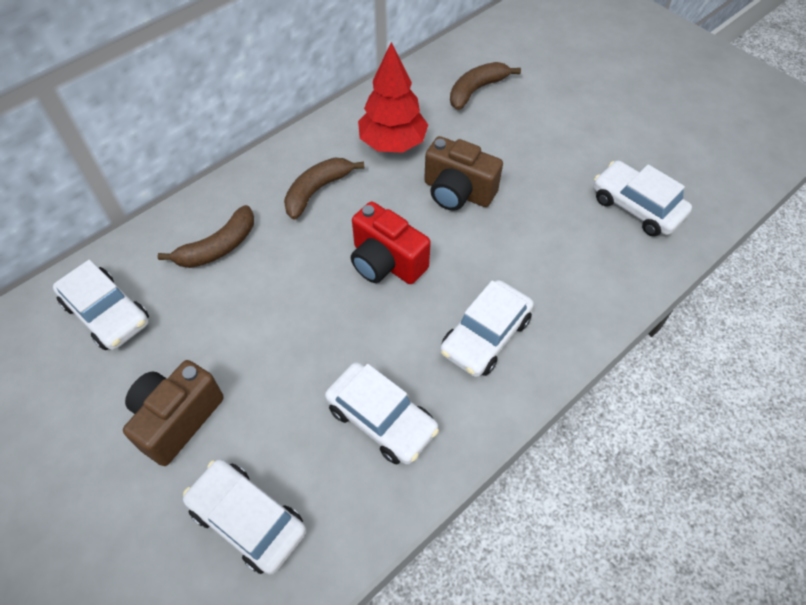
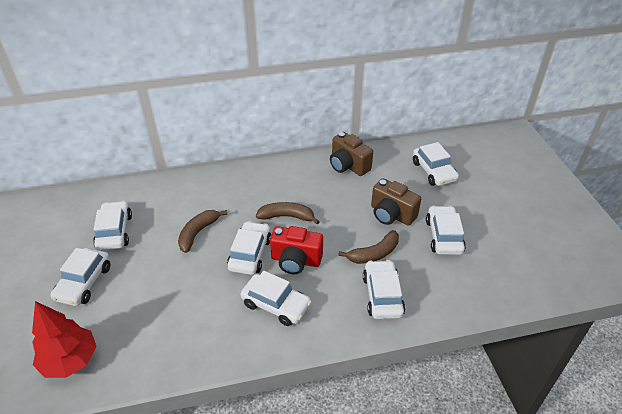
white car: 5 -> 7

